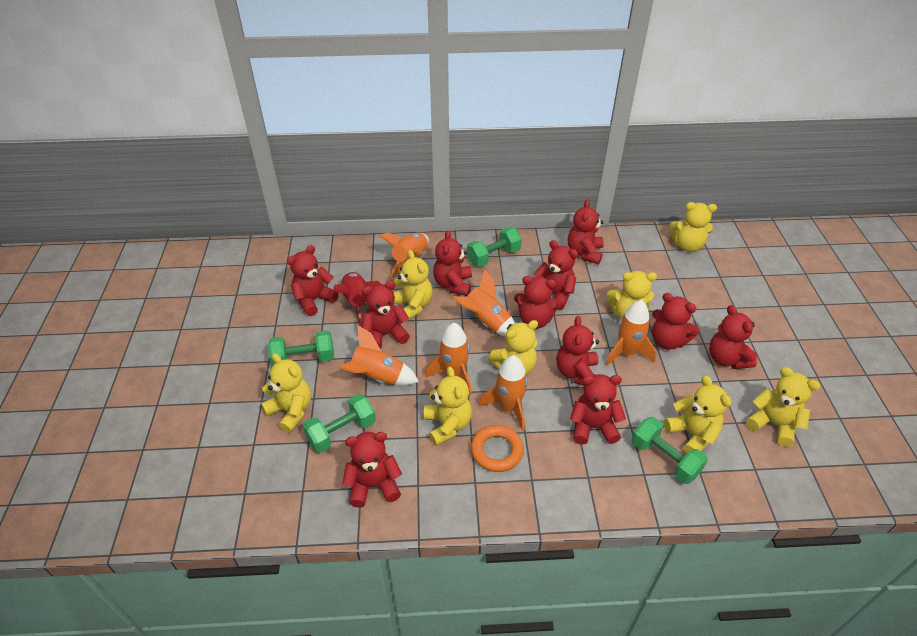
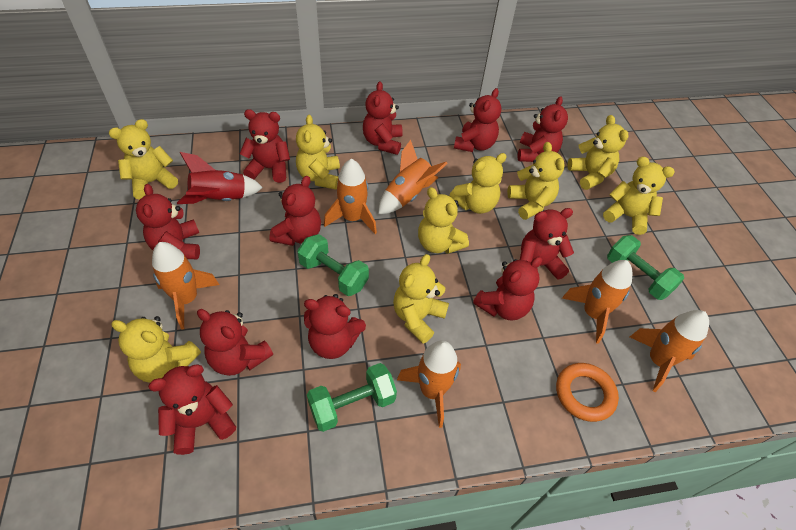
green dumbbell: 4 -> 3
yellow teddy bear: 8 -> 9

